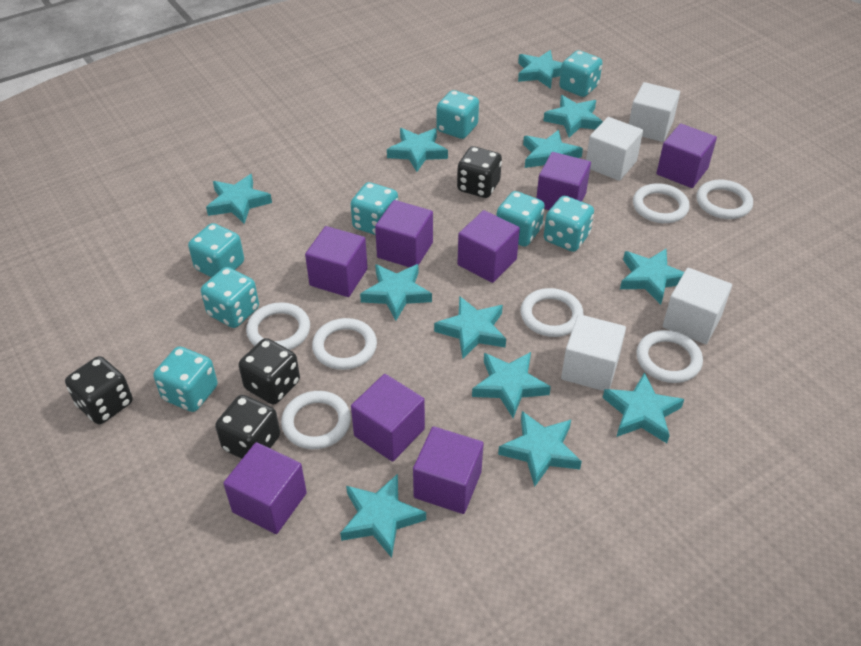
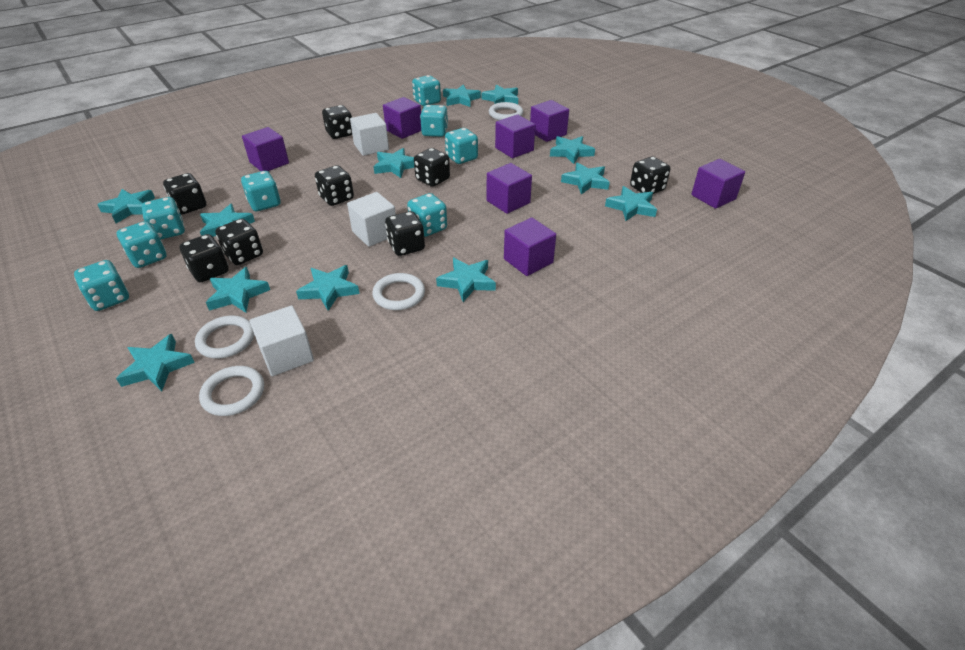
black dice: 4 -> 8
purple cube: 8 -> 7
white cube: 4 -> 3
white ring: 7 -> 4

